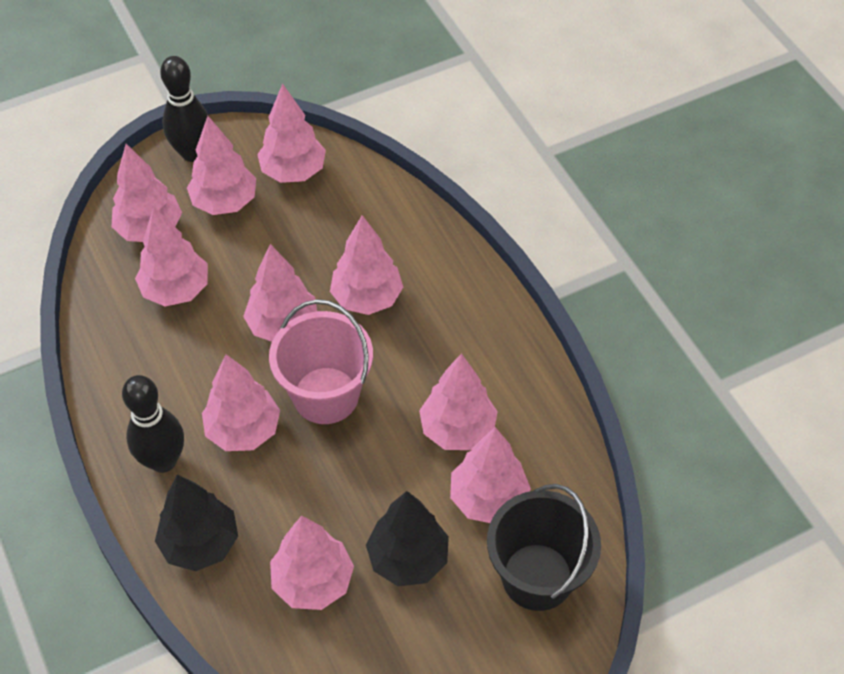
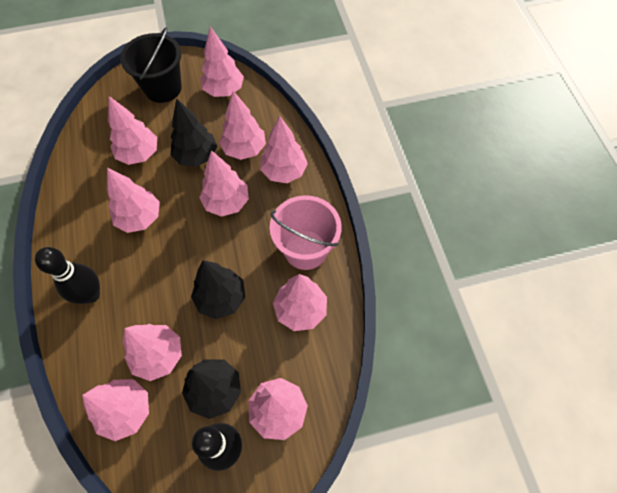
black tree: 2 -> 3

